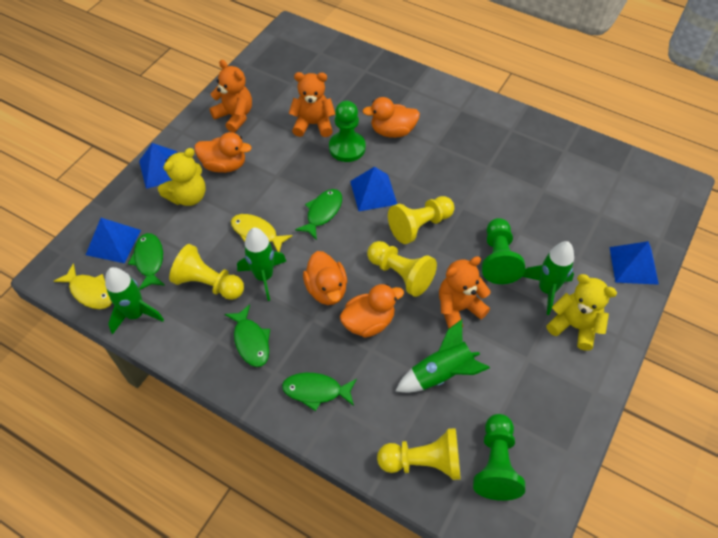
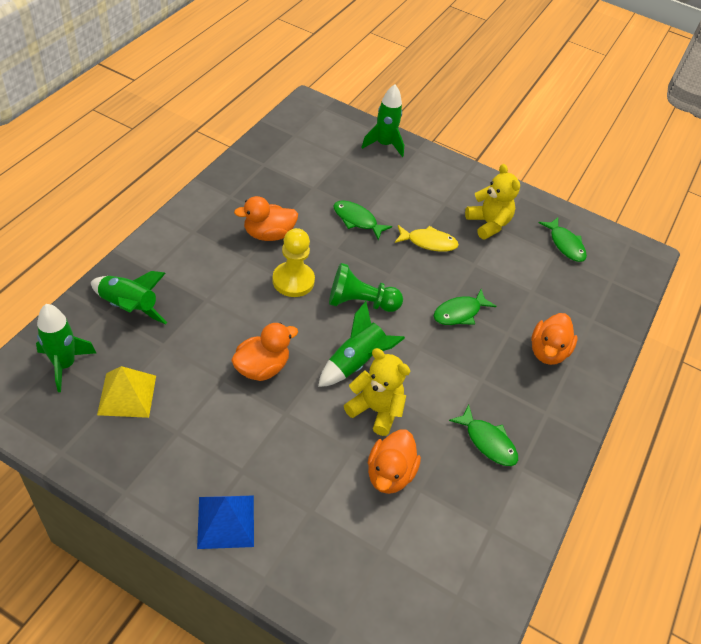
blue pyramid: 4 -> 1
green pawn: 3 -> 1
orange teddy bear: 3 -> 0
yellow fish: 2 -> 1
yellow pawn: 4 -> 1
yellow pyramid: 0 -> 1

